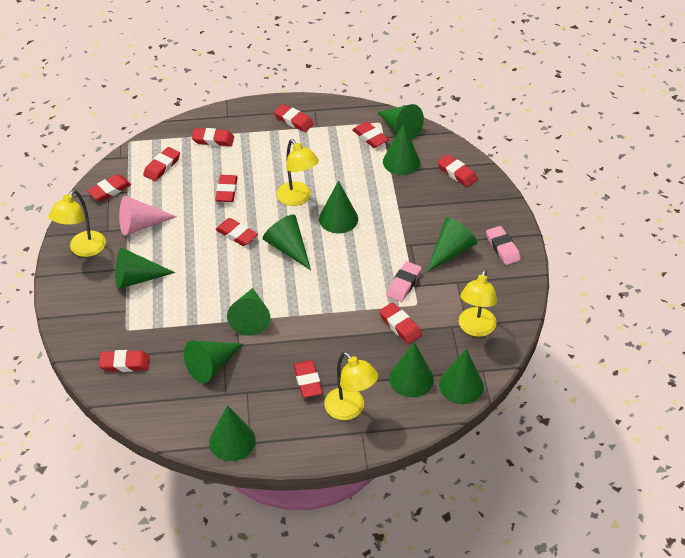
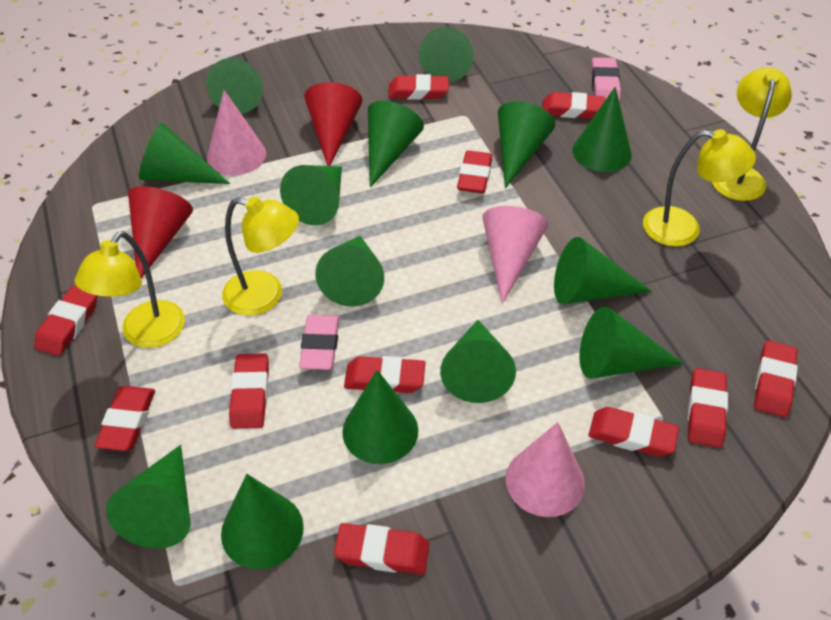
green cone: 11 -> 14
pink cone: 1 -> 3
red cone: 0 -> 2

